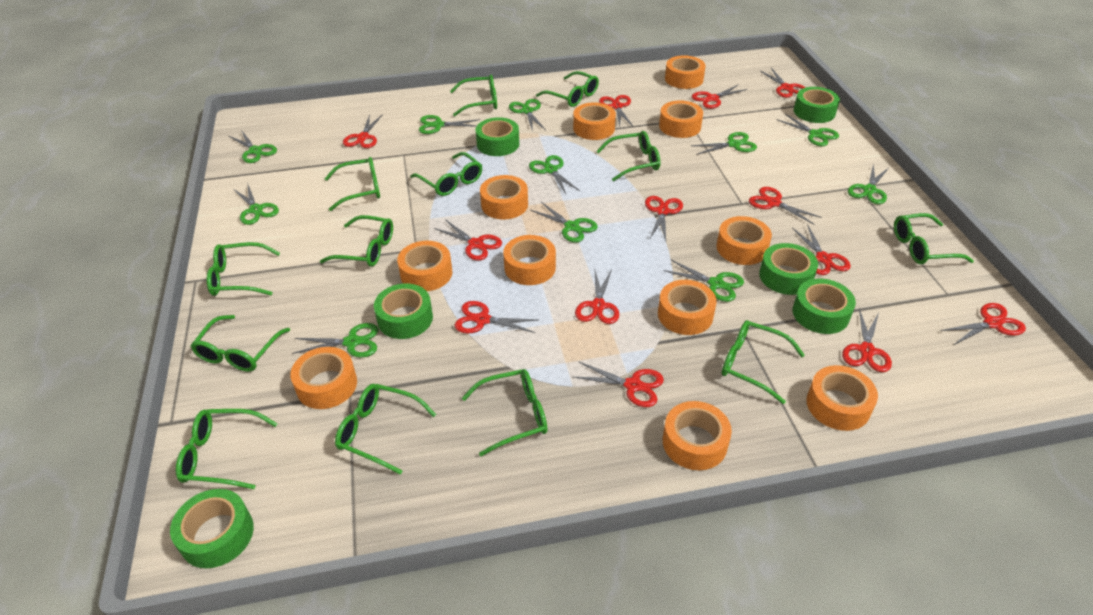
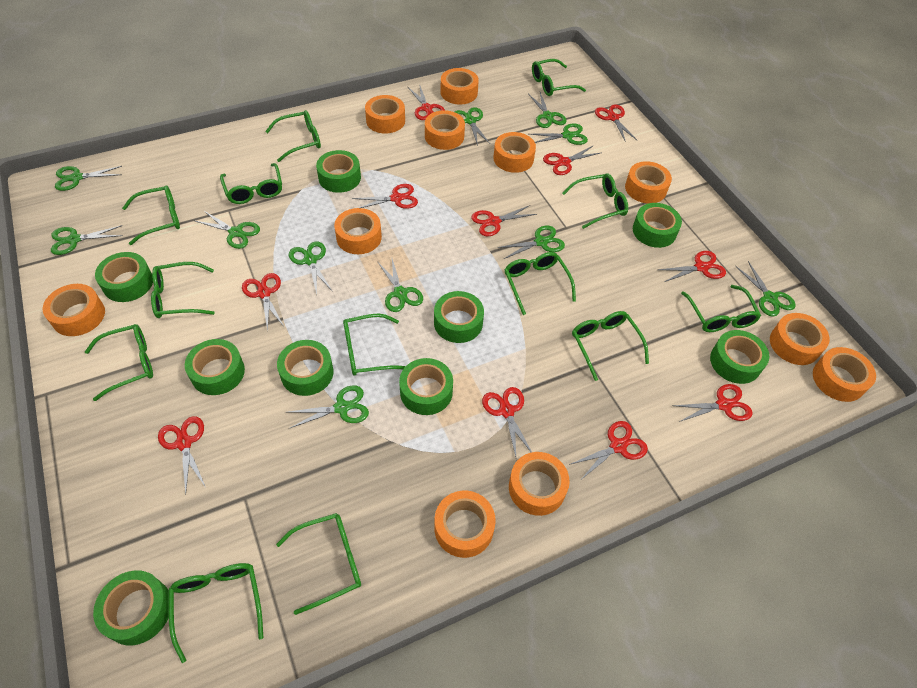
green tape: 6 -> 9
red scissors: 13 -> 11

